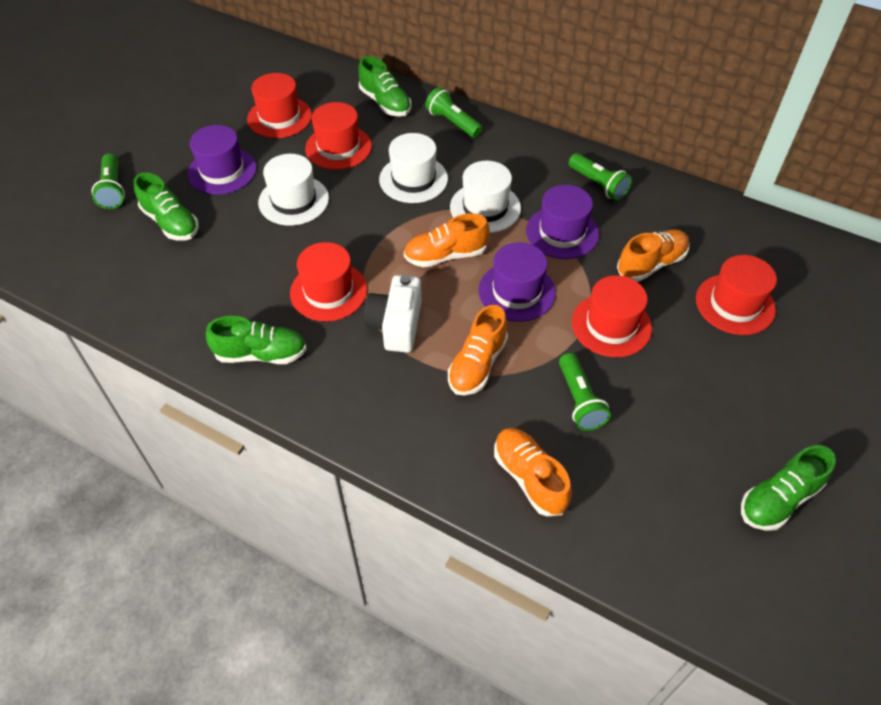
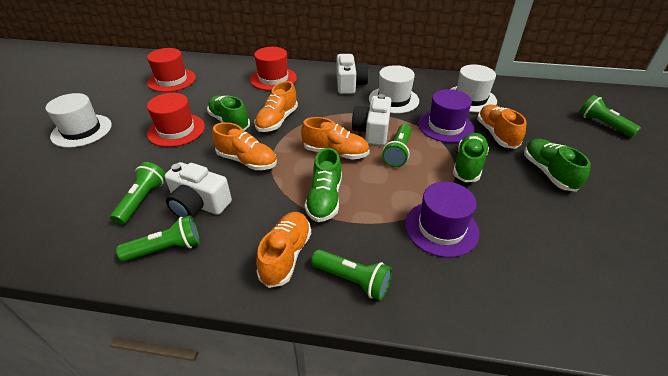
green flashlight: 4 -> 5
orange shoe: 4 -> 5
purple hat: 3 -> 2
red hat: 5 -> 3
white camera: 1 -> 3

